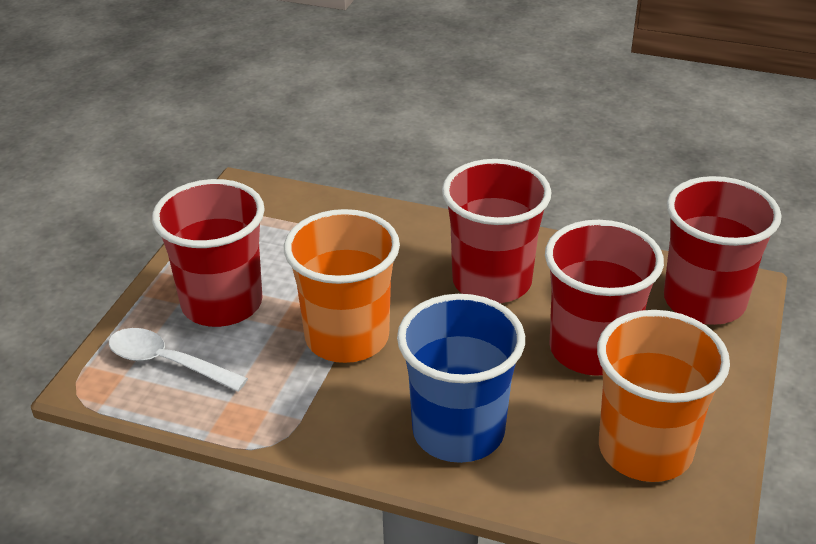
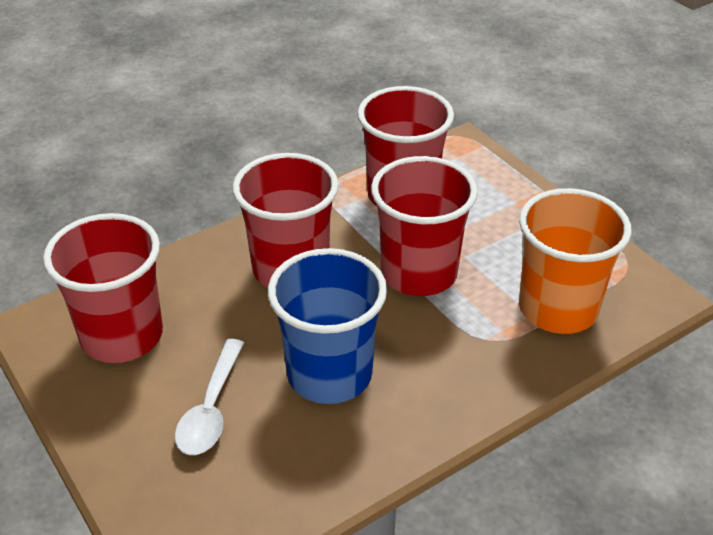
orange cup: 2 -> 1

